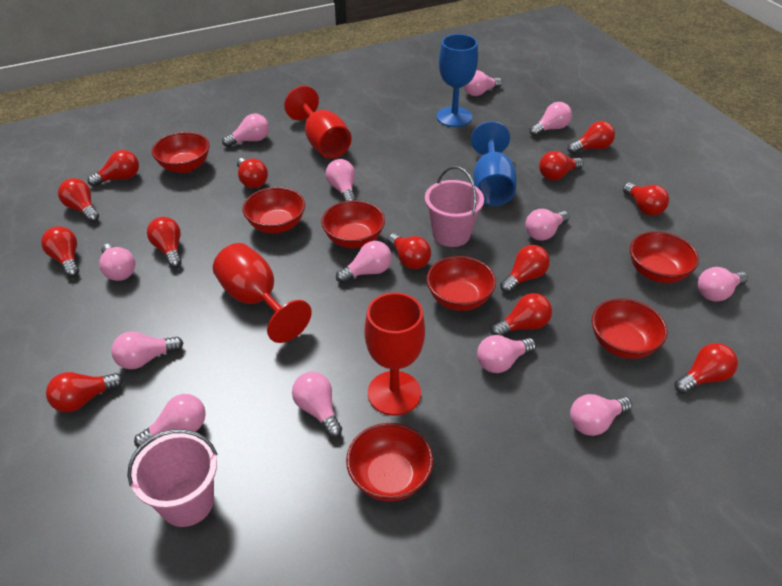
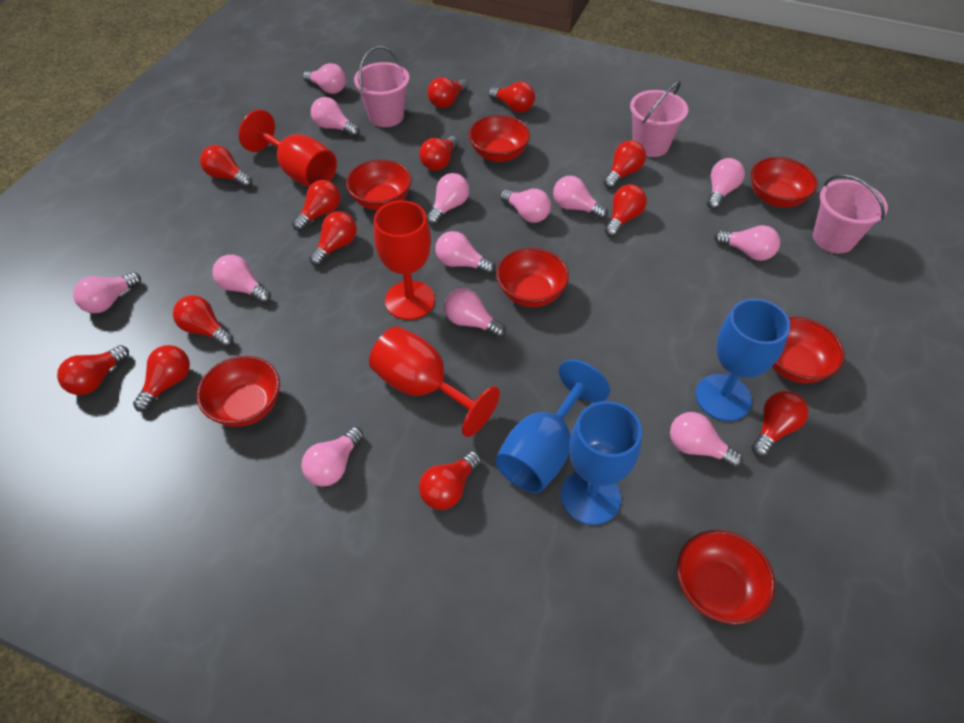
blue goblet: 2 -> 3
pink bucket: 2 -> 3

